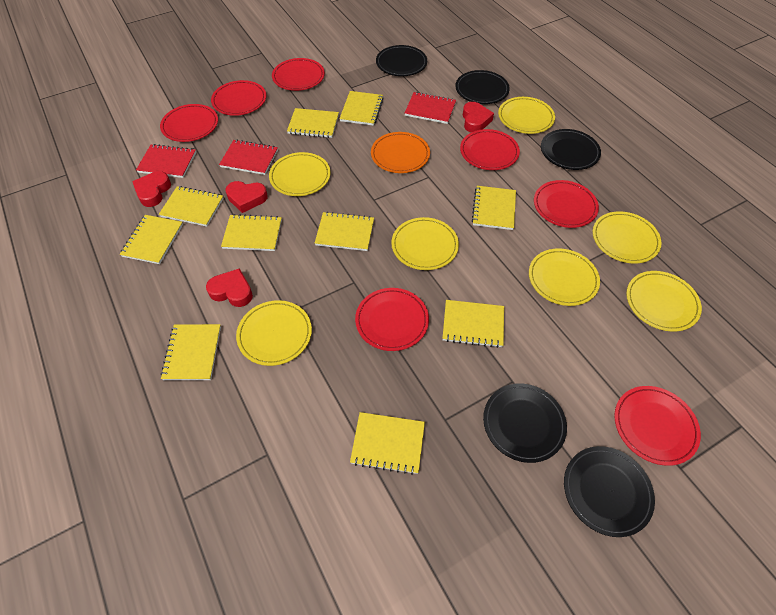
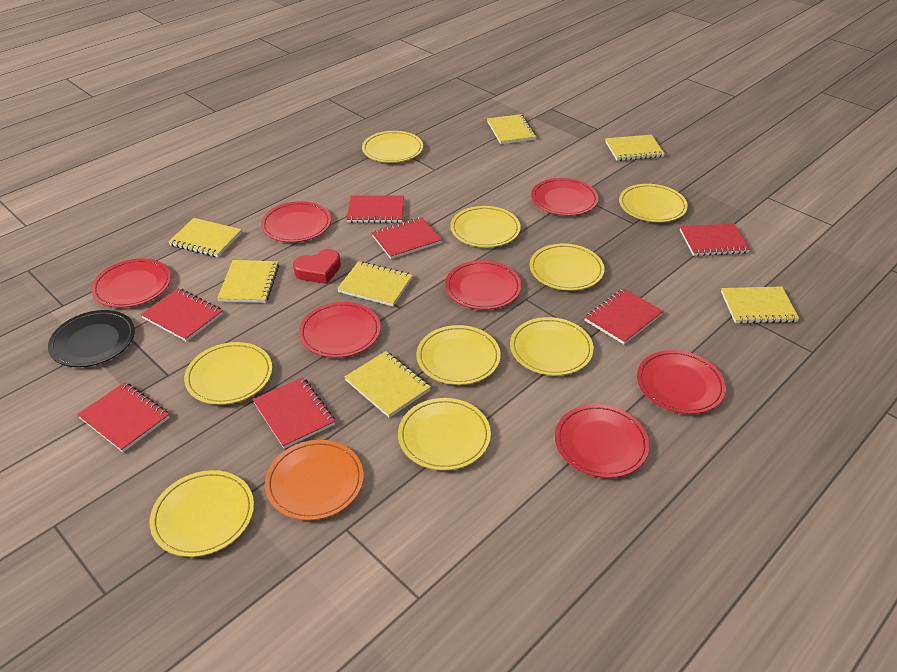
black plate: 5 -> 1
red heart: 4 -> 1
red notebook: 3 -> 7
yellow notebook: 10 -> 7
yellow plate: 7 -> 9

